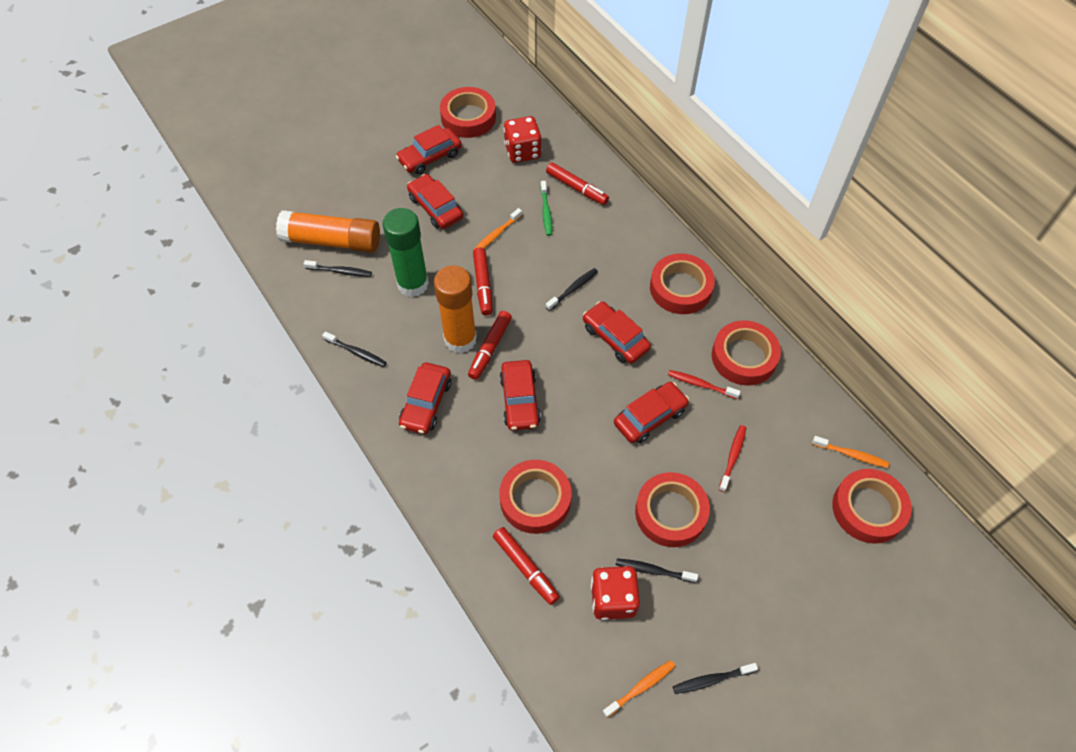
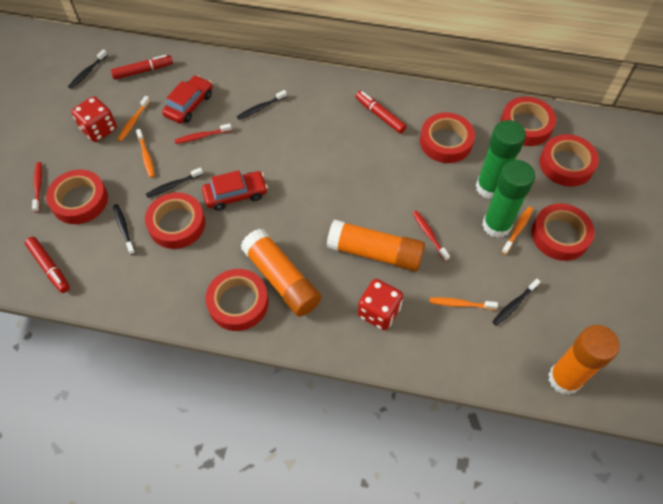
green glue stick: 1 -> 2
green toothbrush: 1 -> 0
orange glue stick: 2 -> 3
orange toothbrush: 3 -> 4
red car: 6 -> 2
red marker: 4 -> 3
red tape: 6 -> 7
red toothbrush: 2 -> 3

